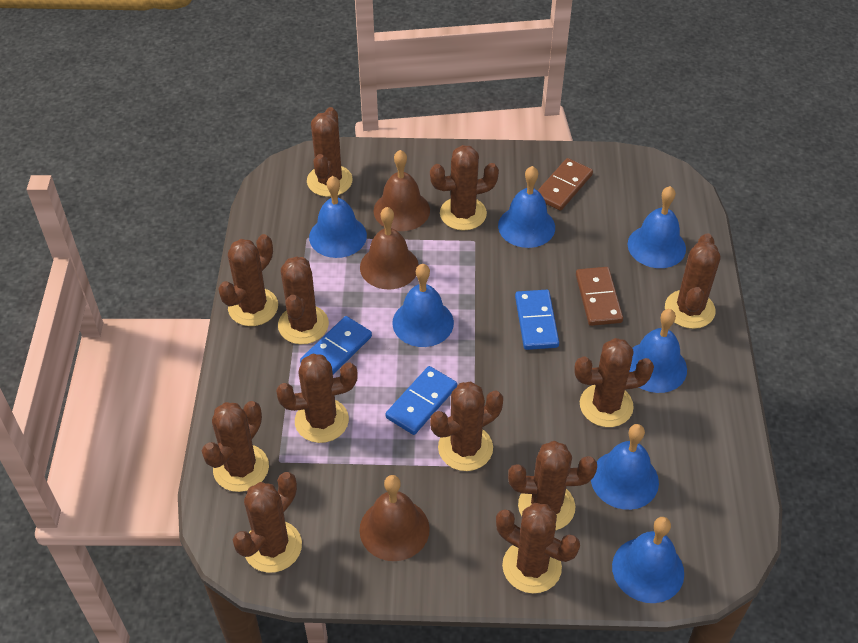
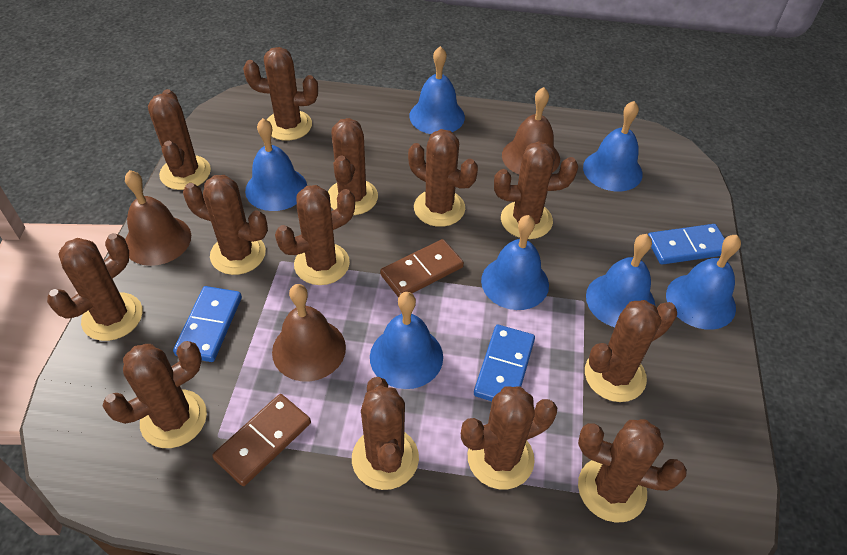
brown cactus: 12 -> 13

